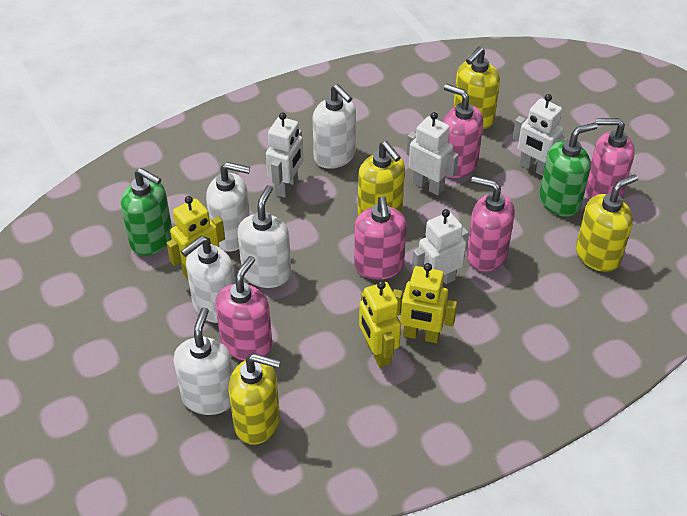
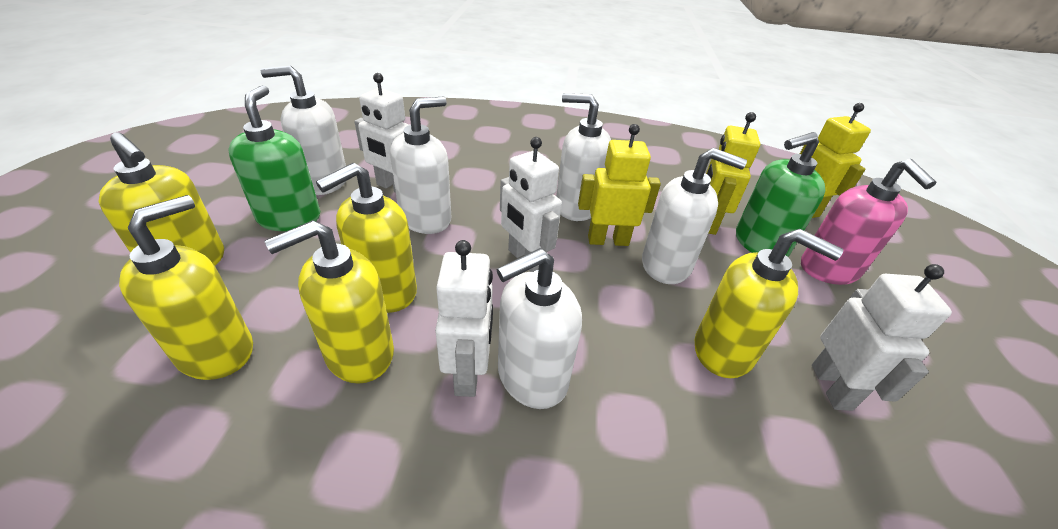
pink soap dispenser: 5 -> 1
yellow soap dispenser: 4 -> 5

